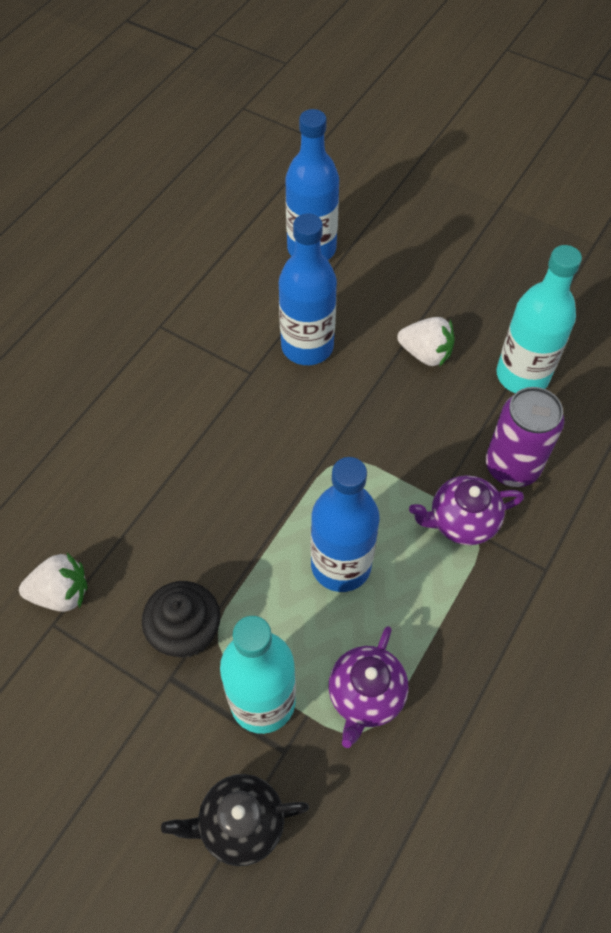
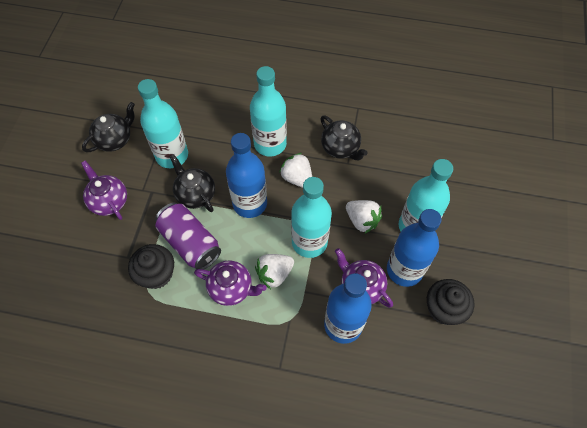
black cupcake: 1 -> 2
black teapot: 1 -> 3
purple teapot: 2 -> 3
turquoise bottle: 2 -> 4
white strawberry: 2 -> 3

